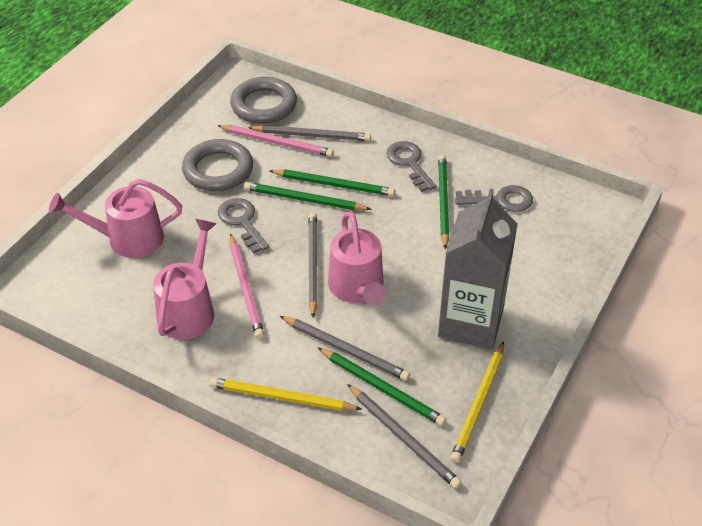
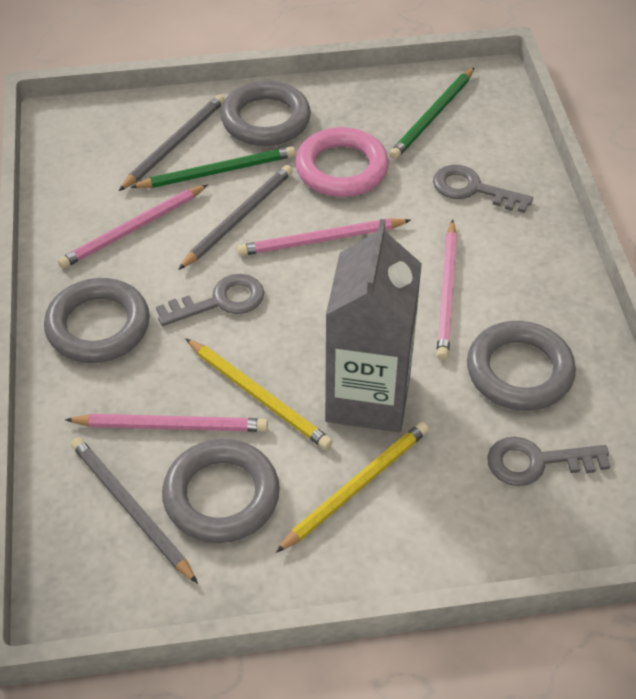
green pencil: 4 -> 2
grey pencil: 4 -> 3
grey ring: 2 -> 4
pink pencil: 2 -> 4
pink ring: 0 -> 1
pink watering can: 3 -> 0

